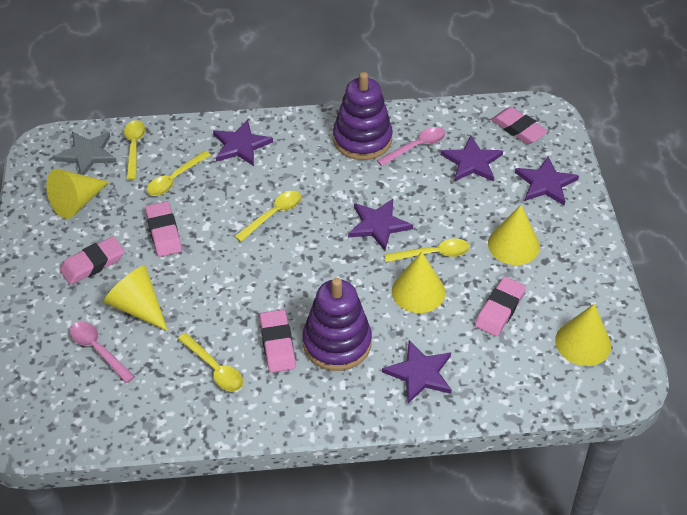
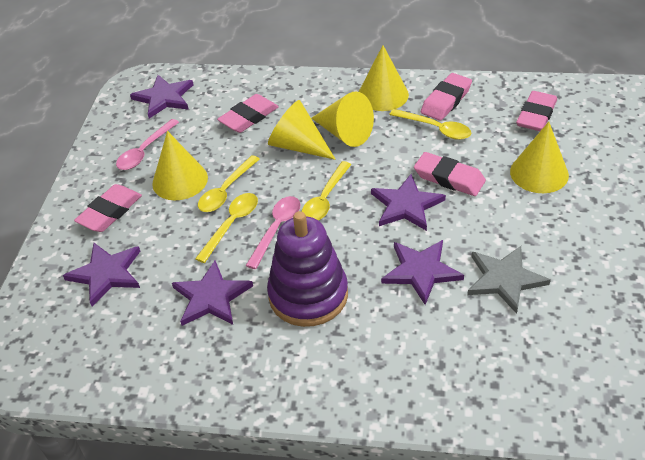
purple stacking toy: 2 -> 1
yellow spoon: 5 -> 4

